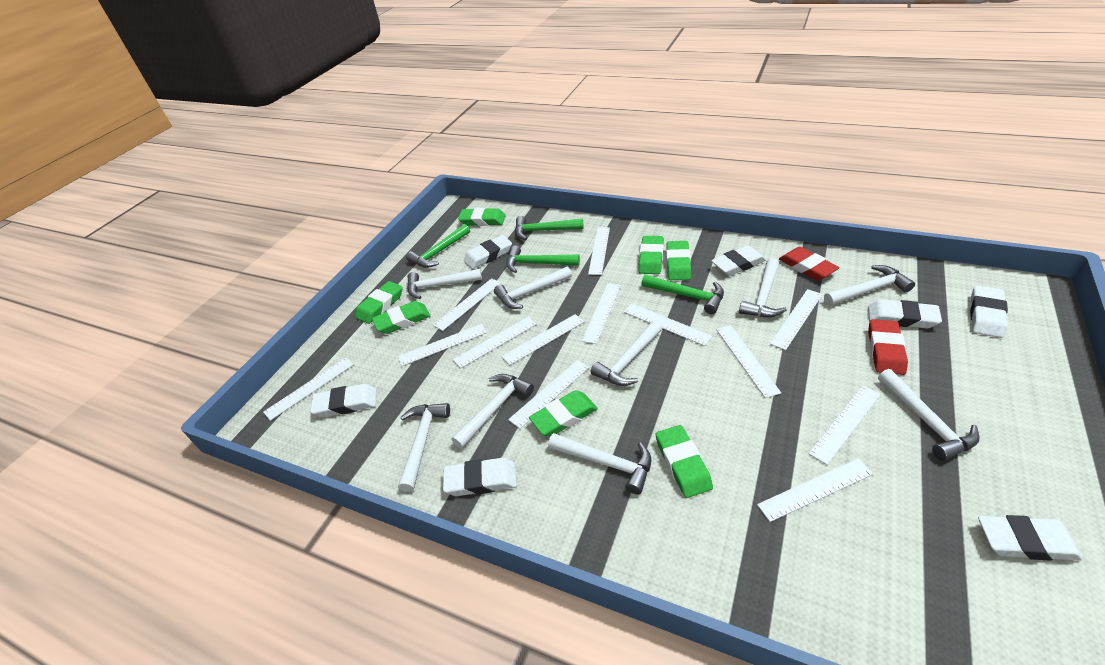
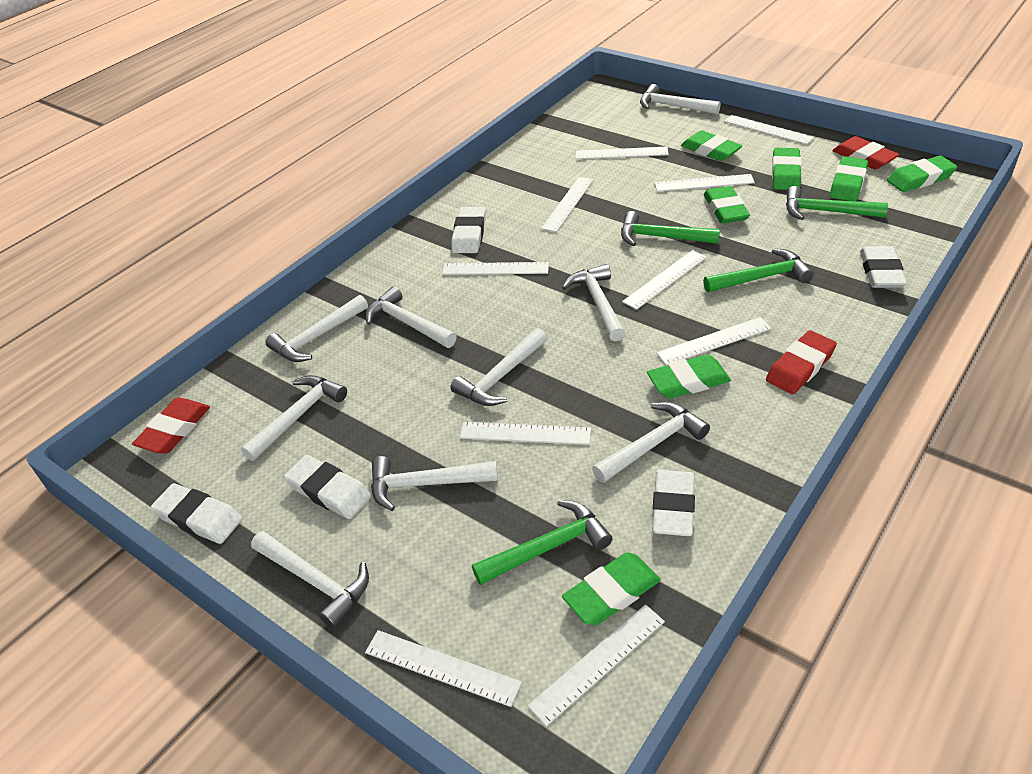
red eraser: 2 -> 3
white eraser: 7 -> 5
white ruler: 13 -> 10

